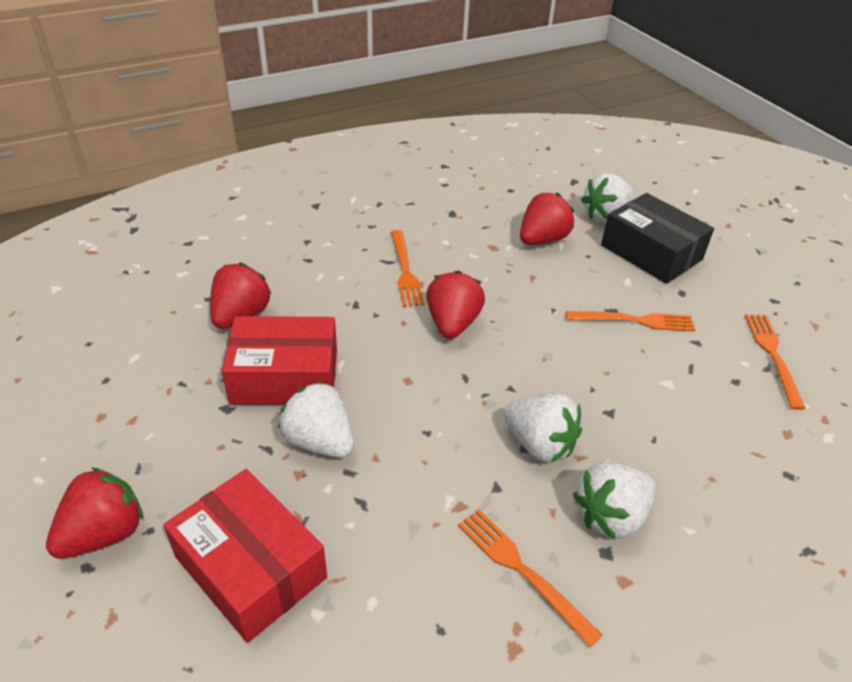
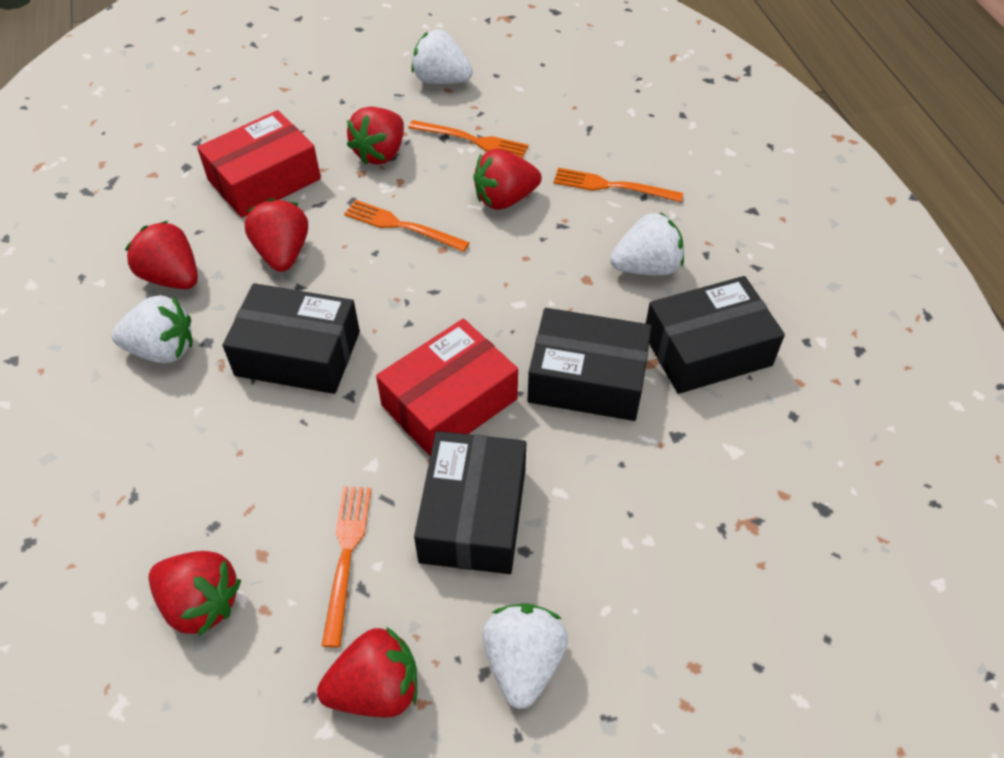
black box: 1 -> 4
red strawberry: 4 -> 6

